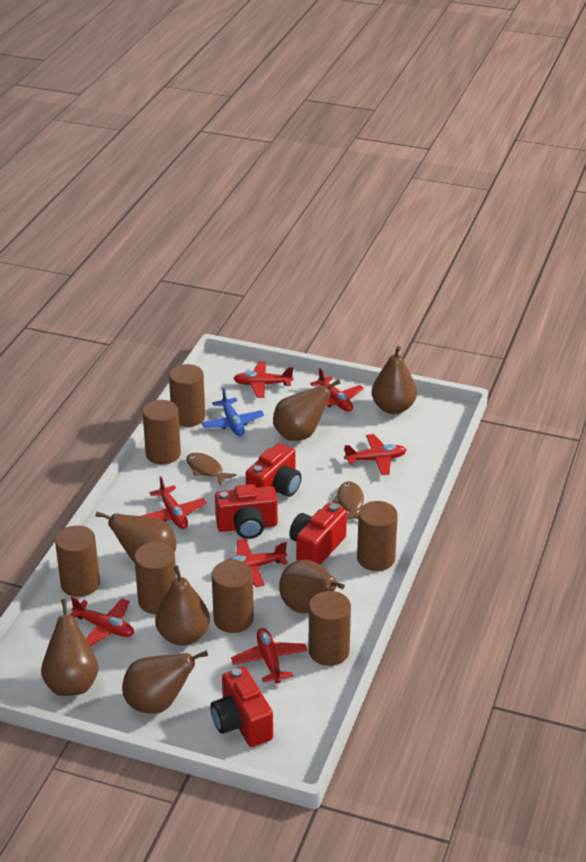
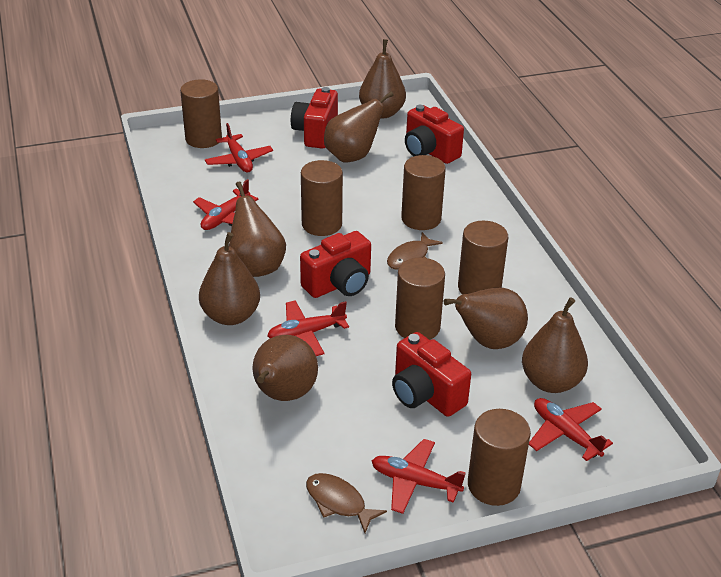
blue plane: 1 -> 0
brown cylinder: 7 -> 6
red plane: 7 -> 5

